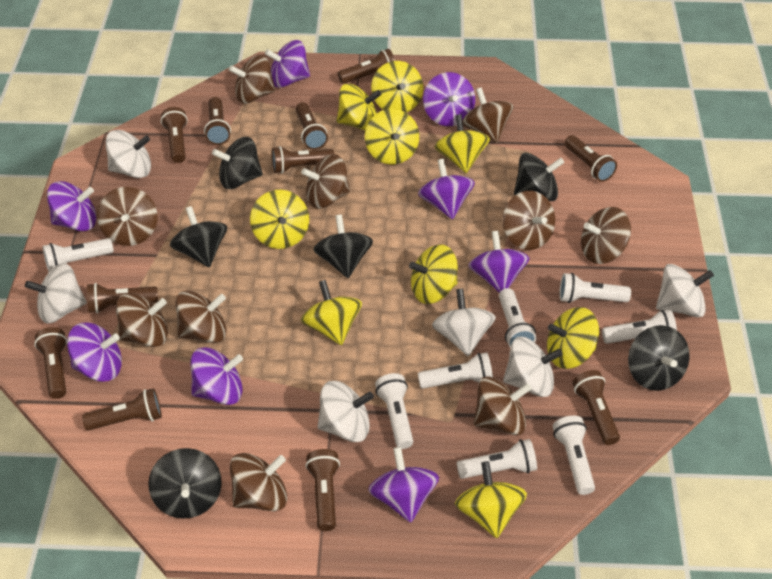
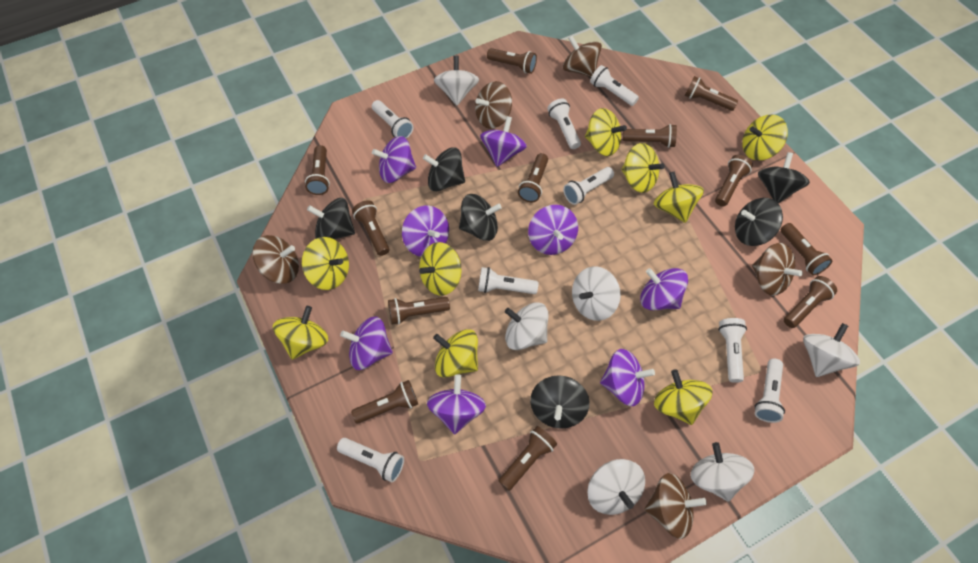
brown flashlight: 11 -> 12
brown spinning top: 10 -> 5

